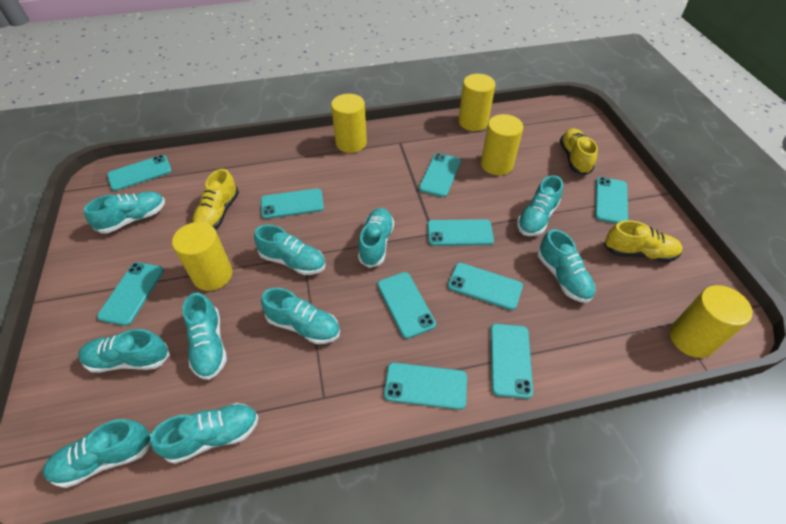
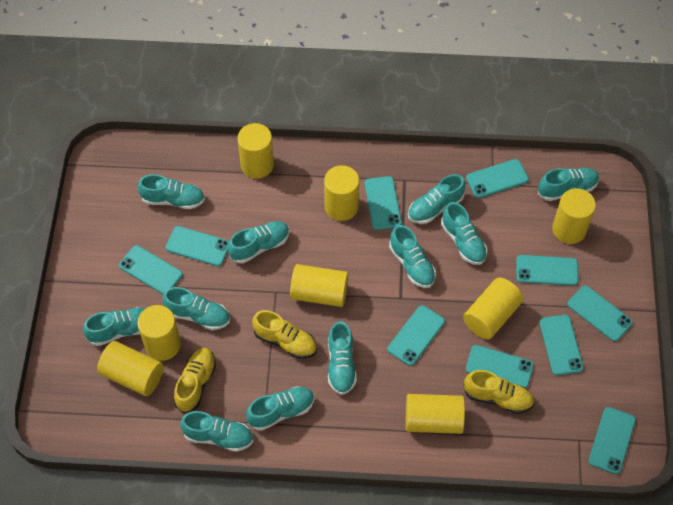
turquoise shoe: 10 -> 11
yellow cylinder: 5 -> 8

